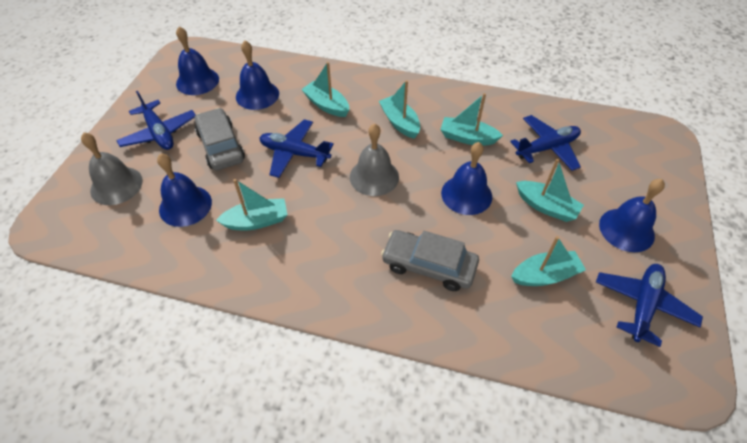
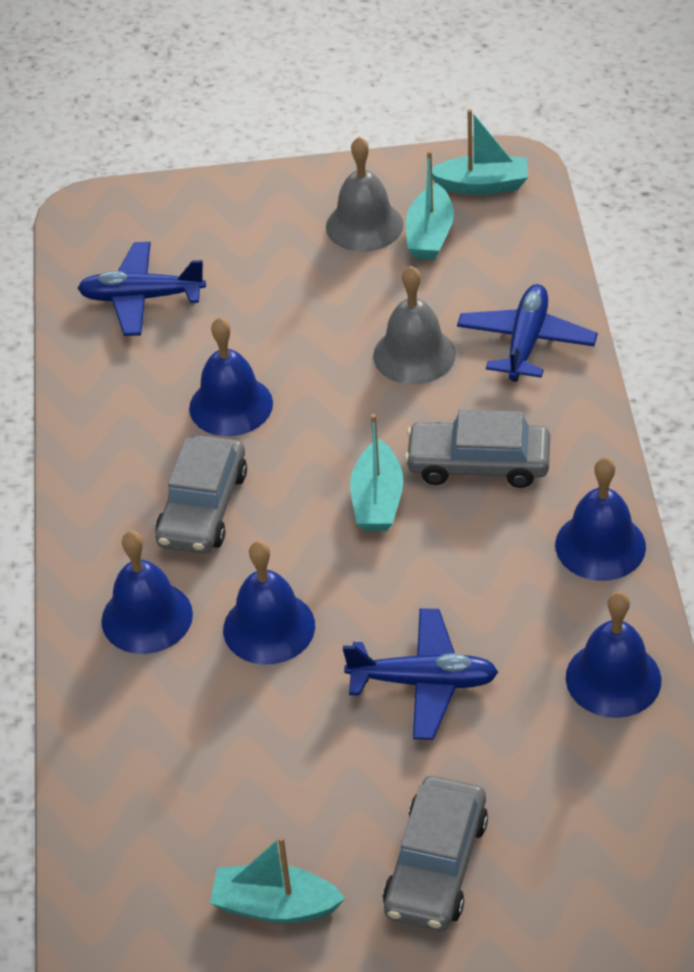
blue plane: 4 -> 3
grey car: 2 -> 3
turquoise boat: 6 -> 4

